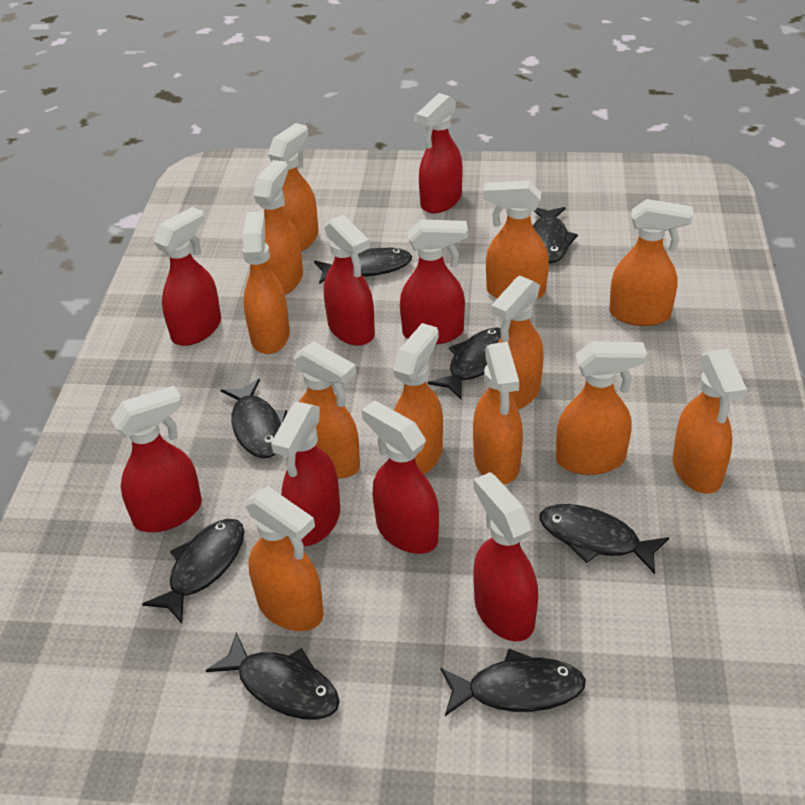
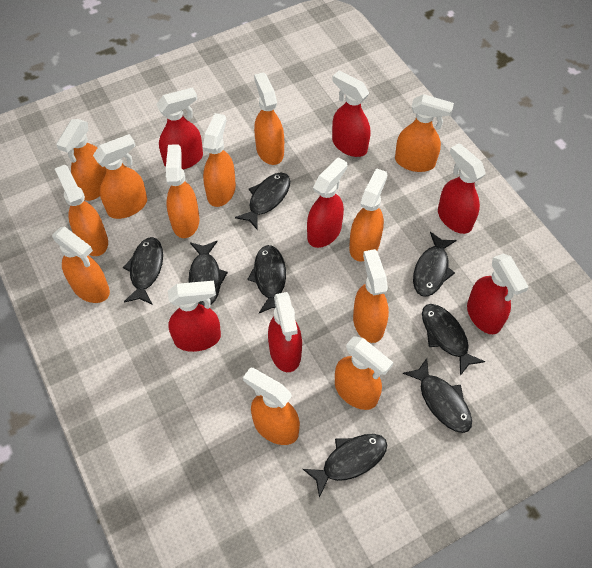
red spray bottle: 8 -> 7

